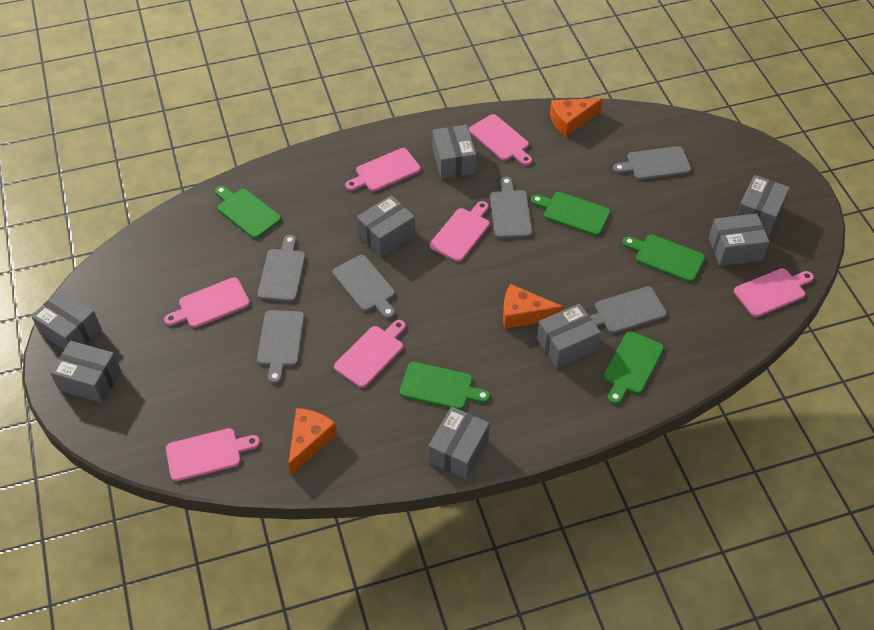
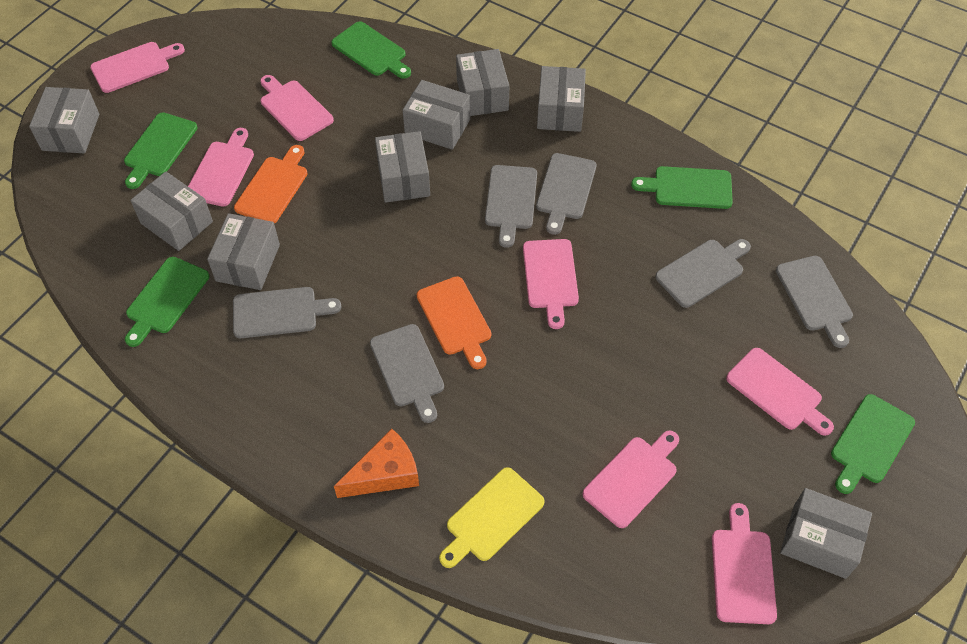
orange cheese: 3 -> 1
orange cutting board: 0 -> 2
yellow cutting board: 0 -> 1

